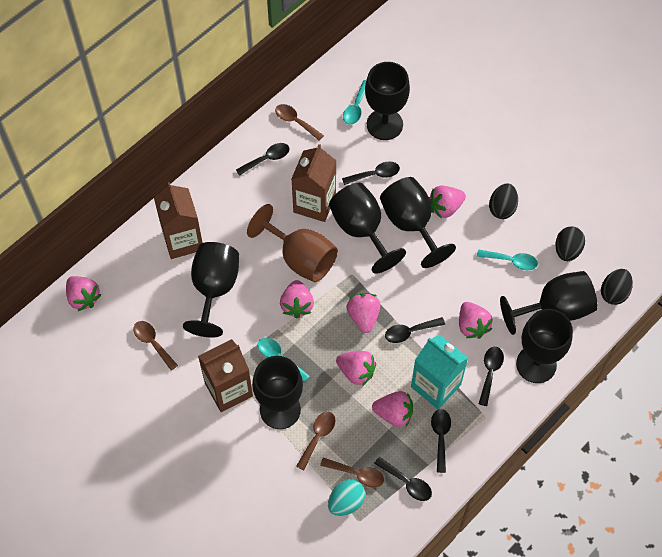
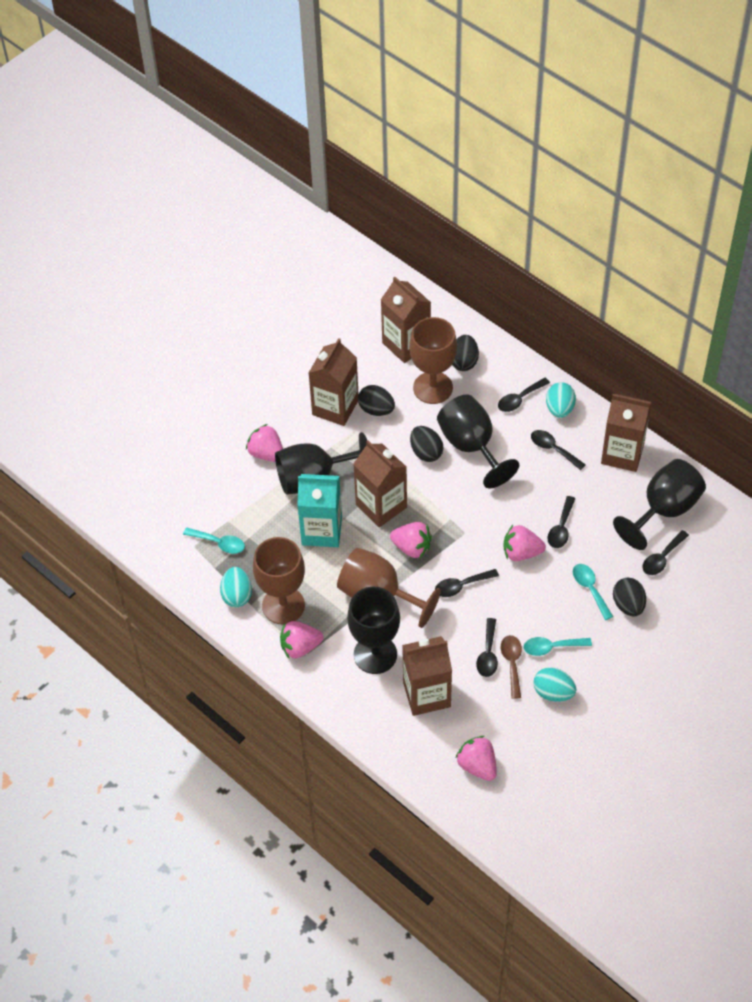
black egg: 3 -> 4
black goblet: 7 -> 4
brown carton: 3 -> 5
brown goblet: 1 -> 3
brown spoon: 4 -> 1
pink strawberry: 7 -> 5
turquoise egg: 1 -> 3

